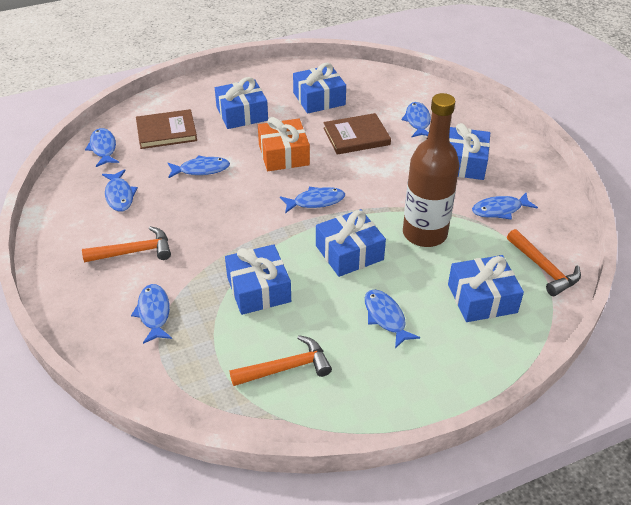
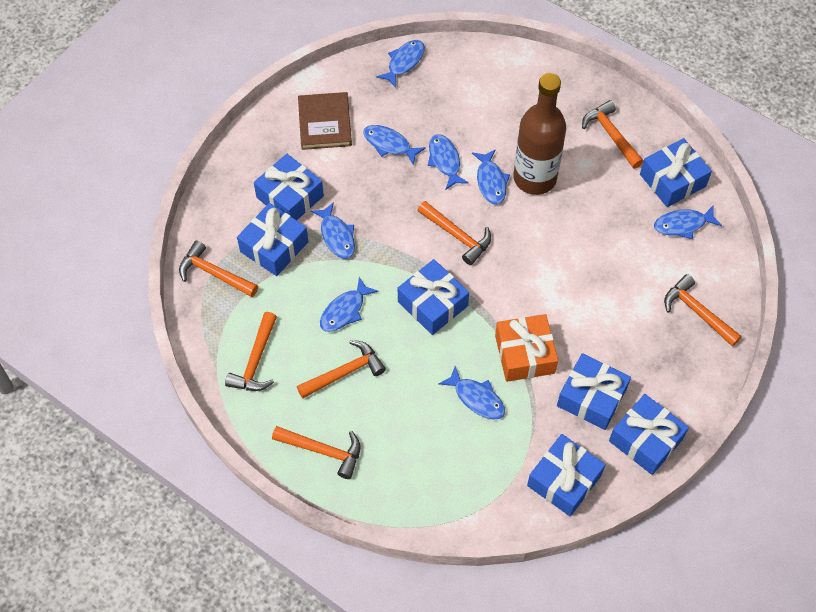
blue gift: 6 -> 7
brown book: 2 -> 1
orange hammer: 3 -> 7

